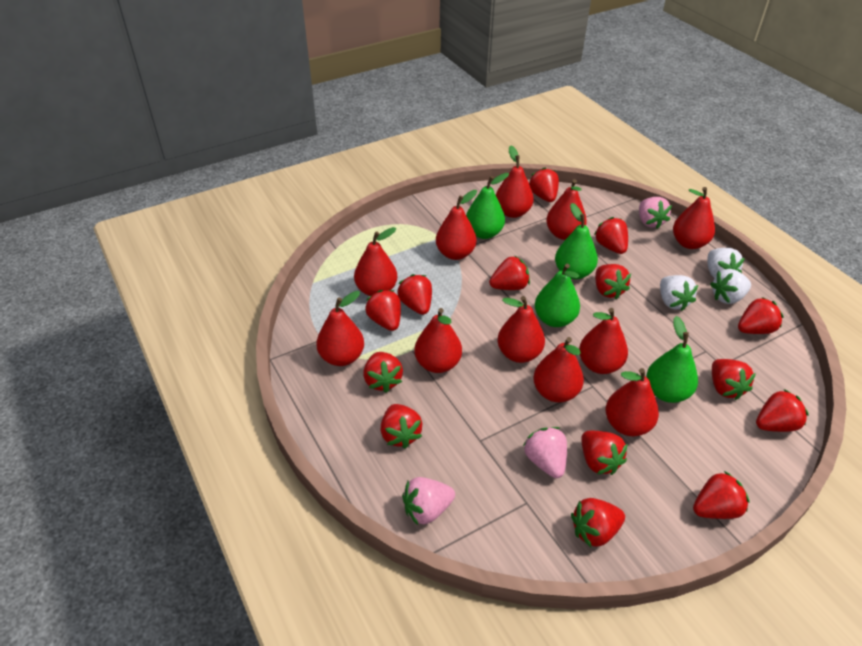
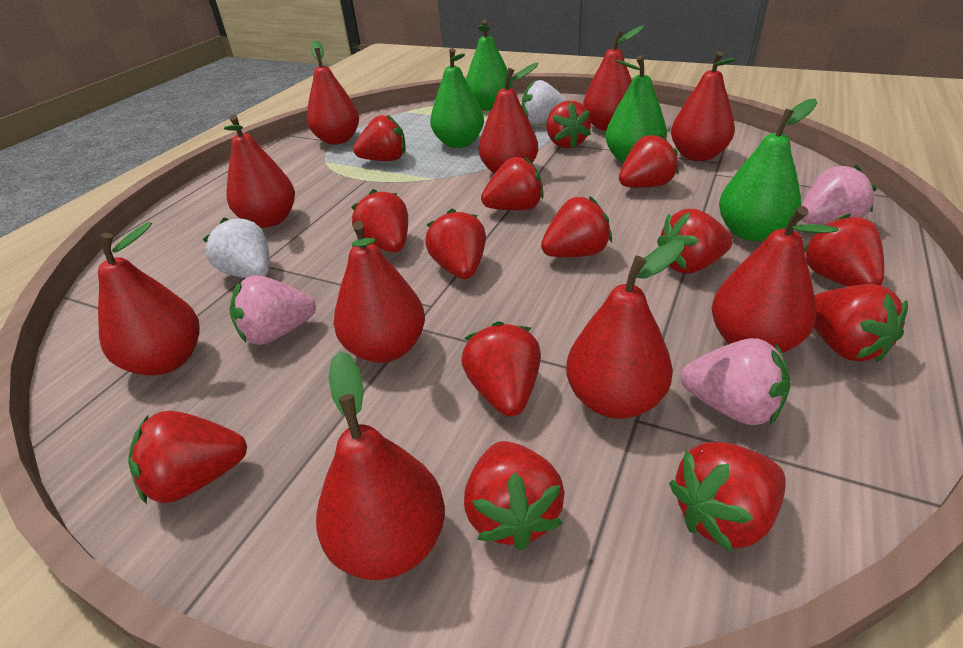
red pear: 11 -> 10
white strawberry: 3 -> 2

